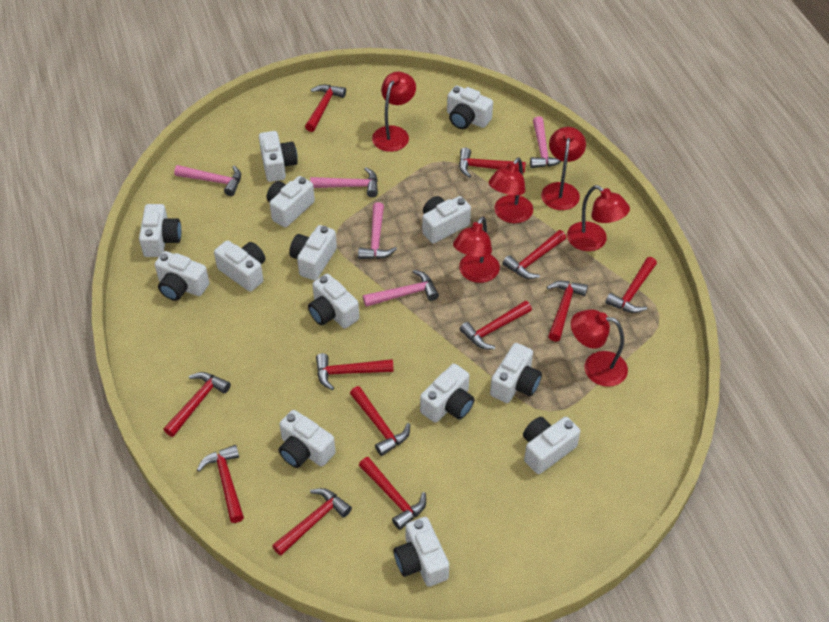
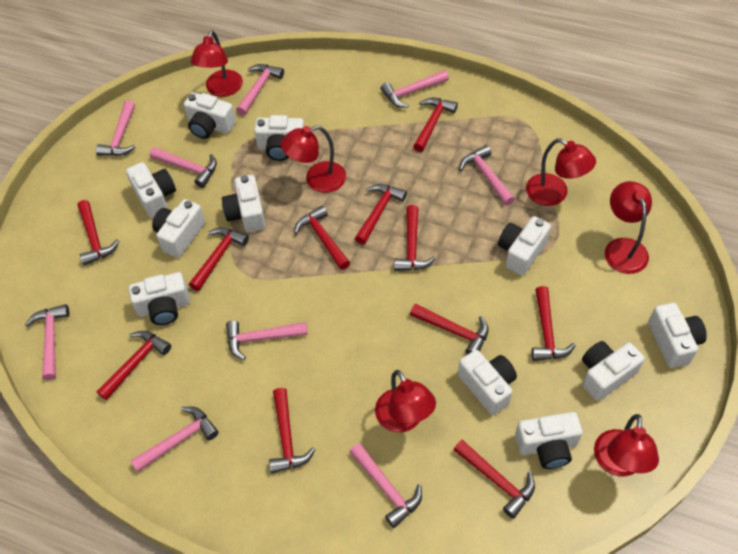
pink hammer: 5 -> 9
red hammer: 12 -> 11
white camera: 14 -> 11

